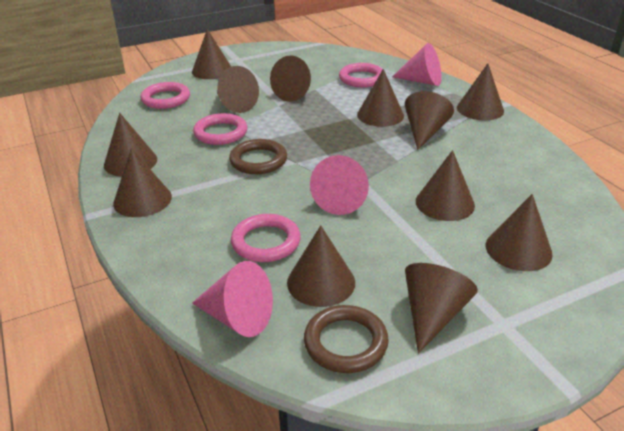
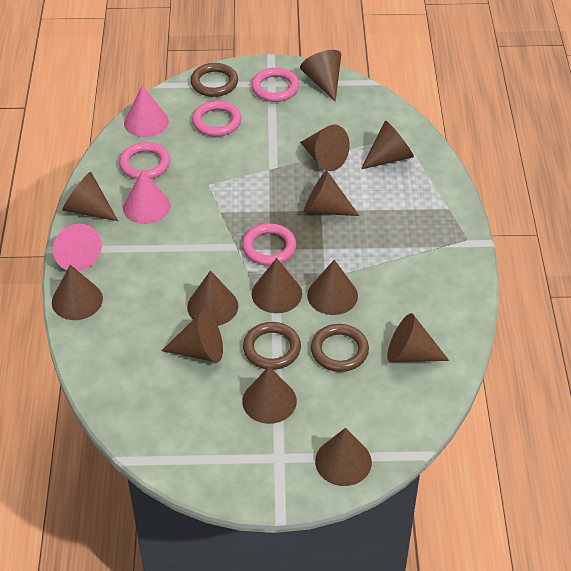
brown cone: 12 -> 13
brown ring: 2 -> 3

